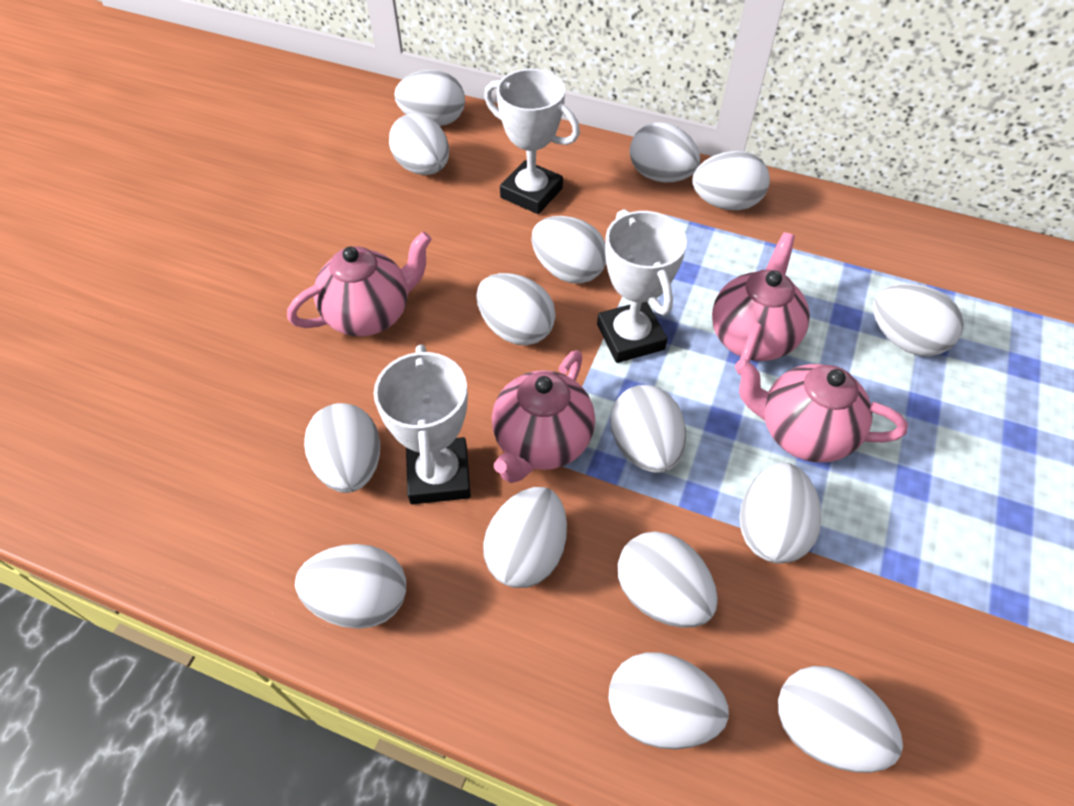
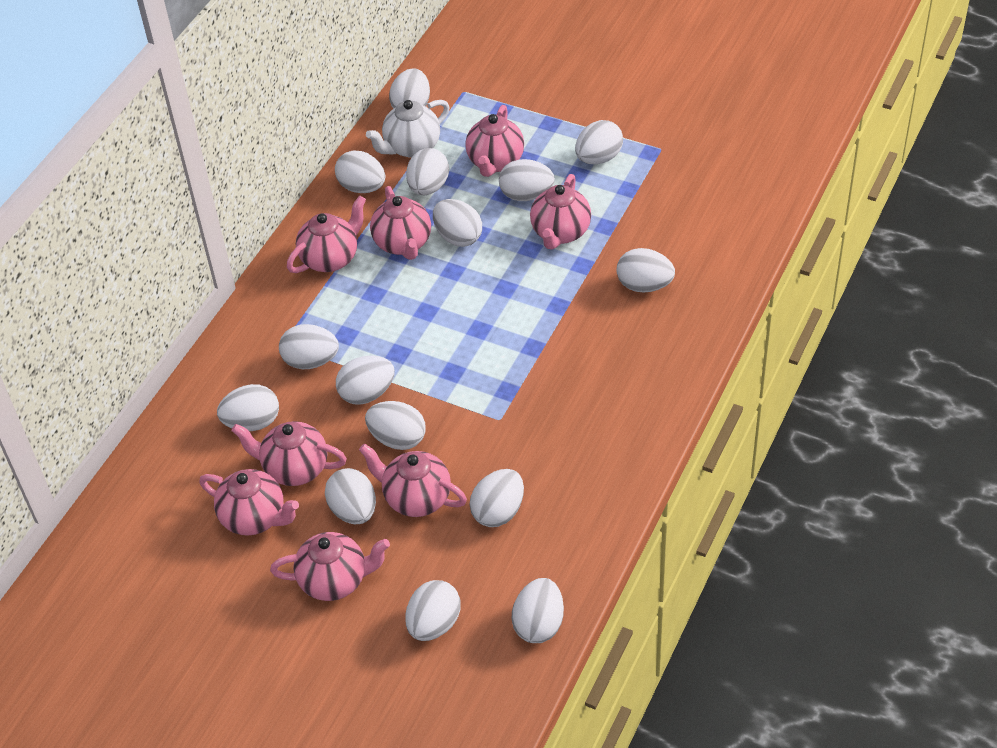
pink teapot: 4 -> 8
white teapot: 0 -> 1
white trophy: 3 -> 0

